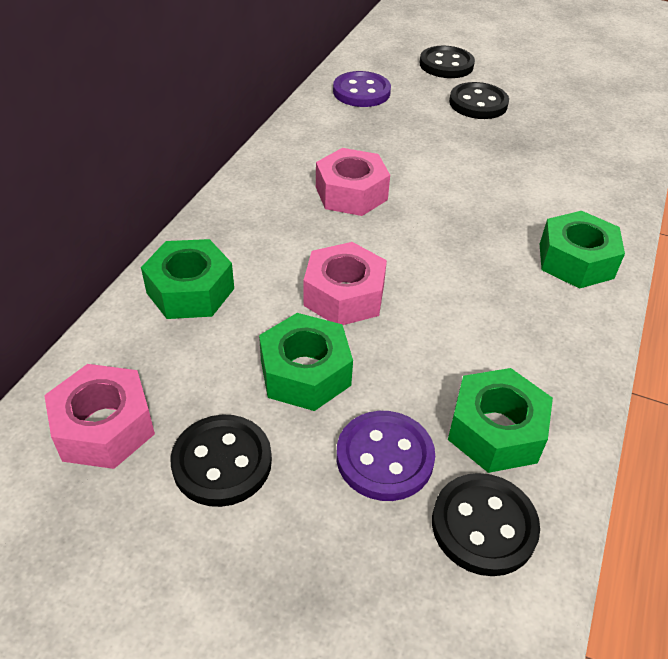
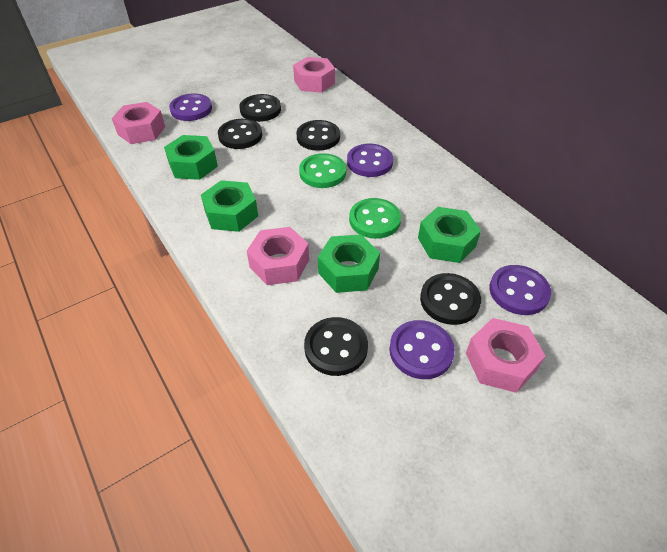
black button: 4 -> 5
green button: 0 -> 2
pink nut: 3 -> 4
purple button: 2 -> 4

